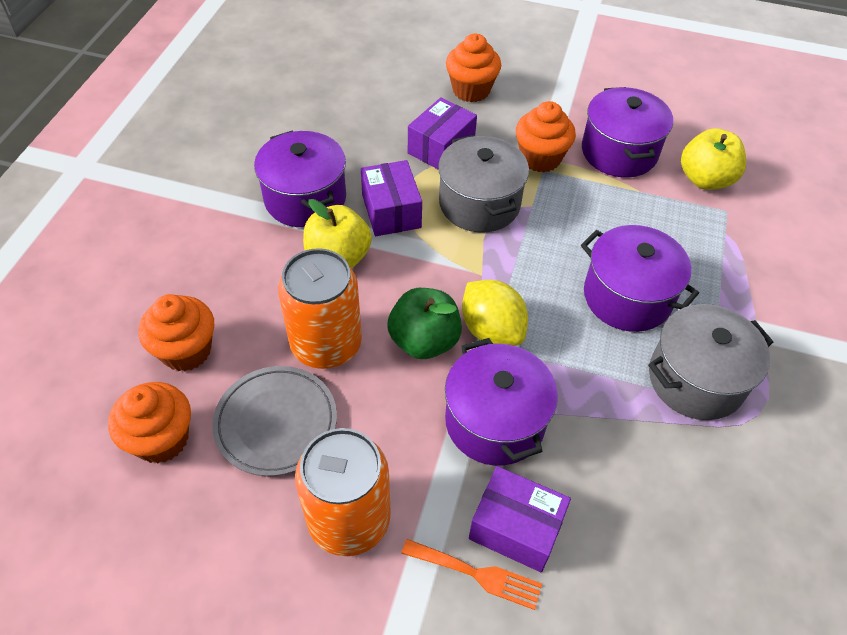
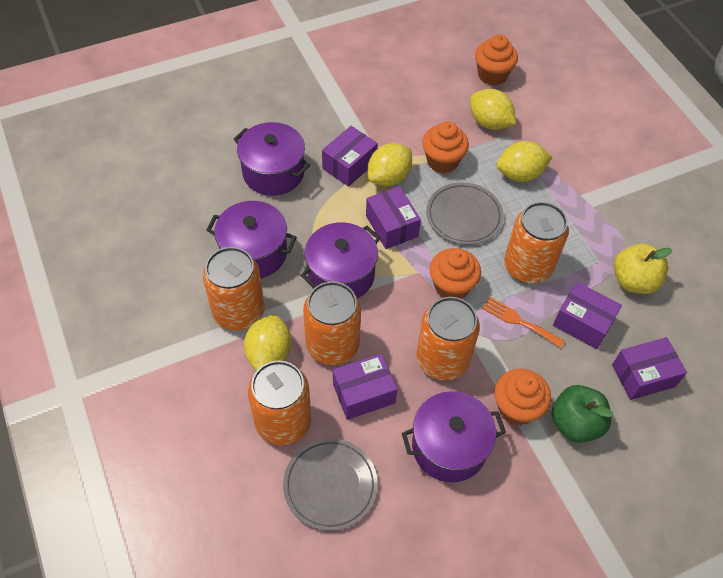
grey plate: 1 -> 2
grey pot: 2 -> 0
orange can: 2 -> 5
purple box: 3 -> 5
yellow apple: 2 -> 1
yellow lemon: 1 -> 4

